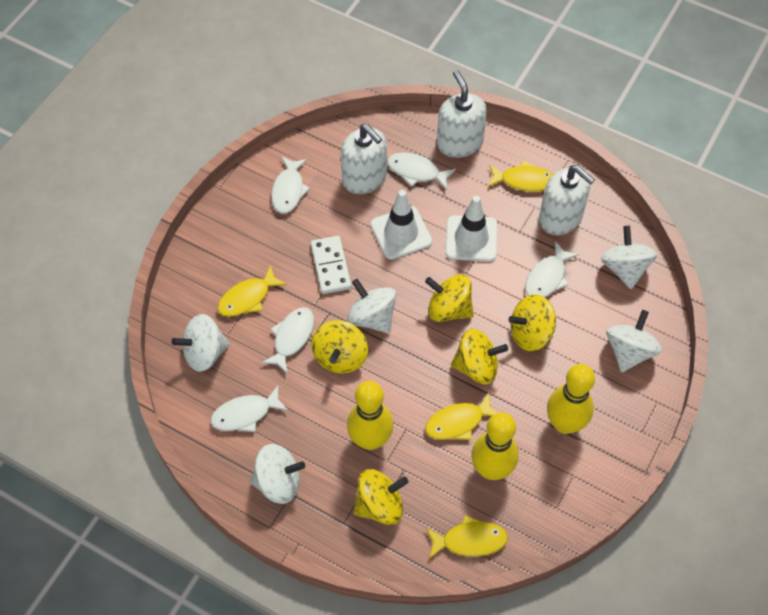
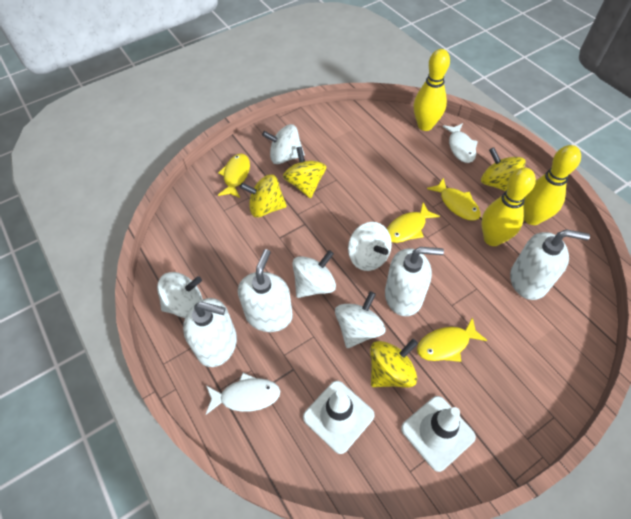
white domino: 1 -> 0
white fish: 5 -> 2
white soap dispenser: 3 -> 4
yellow spinning top: 5 -> 4

